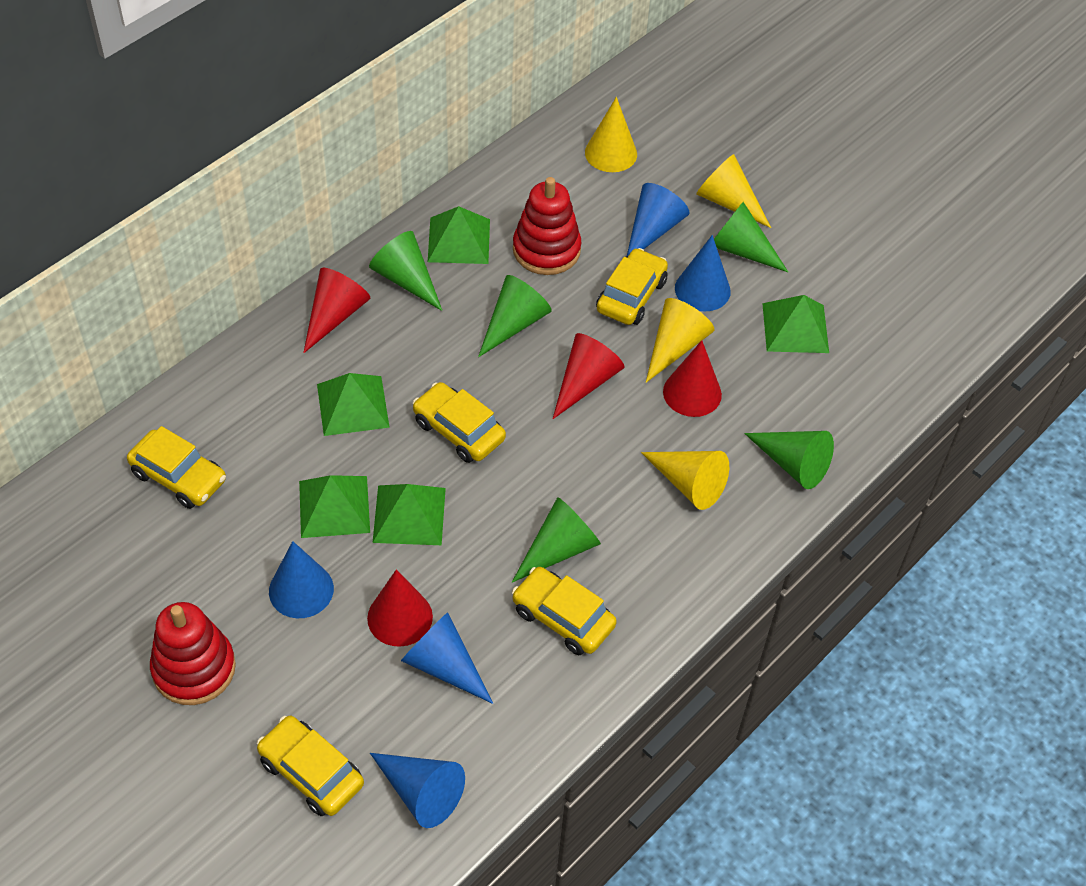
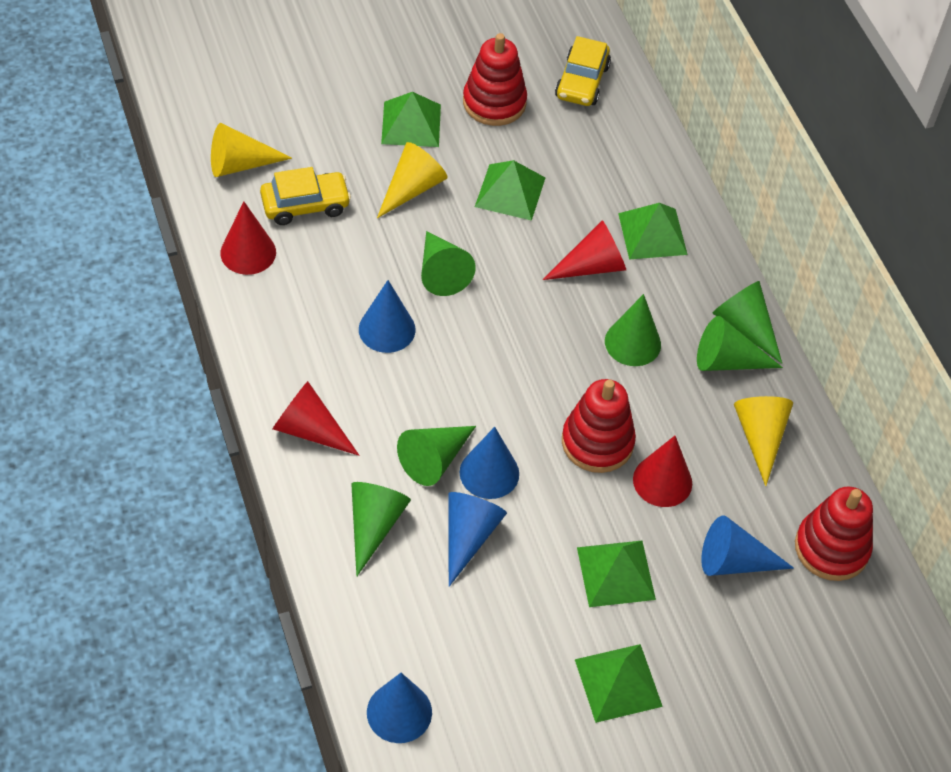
green cone: 5 -> 6
red stacking toy: 2 -> 3
yellow car: 5 -> 2
yellow cone: 4 -> 3

